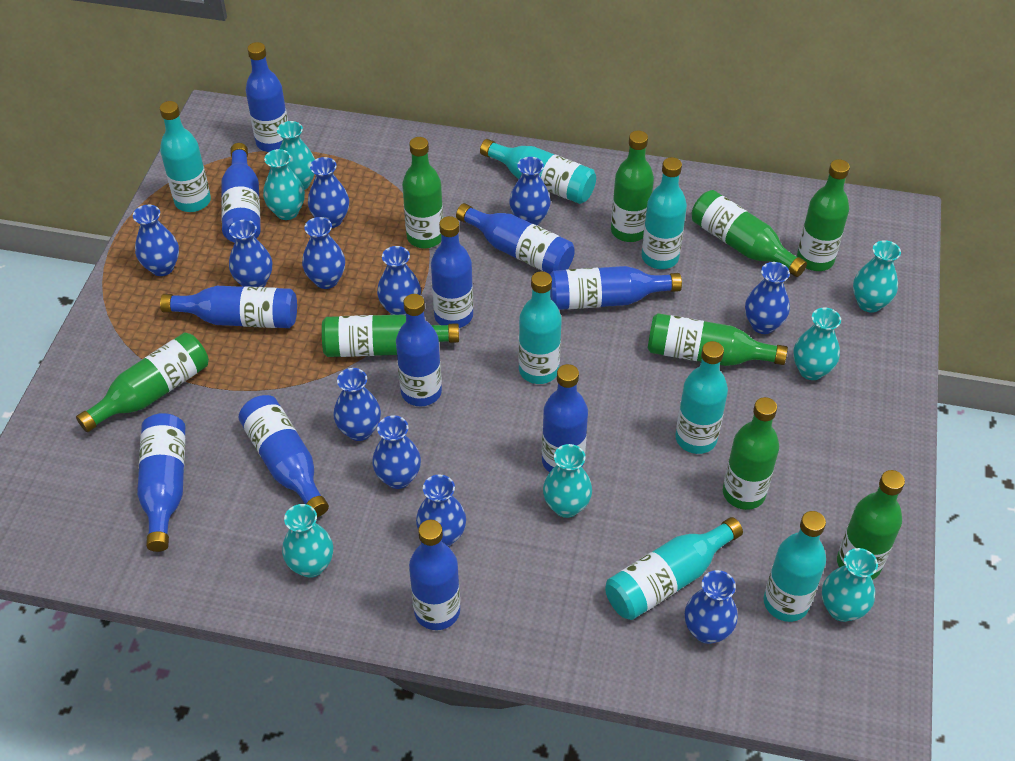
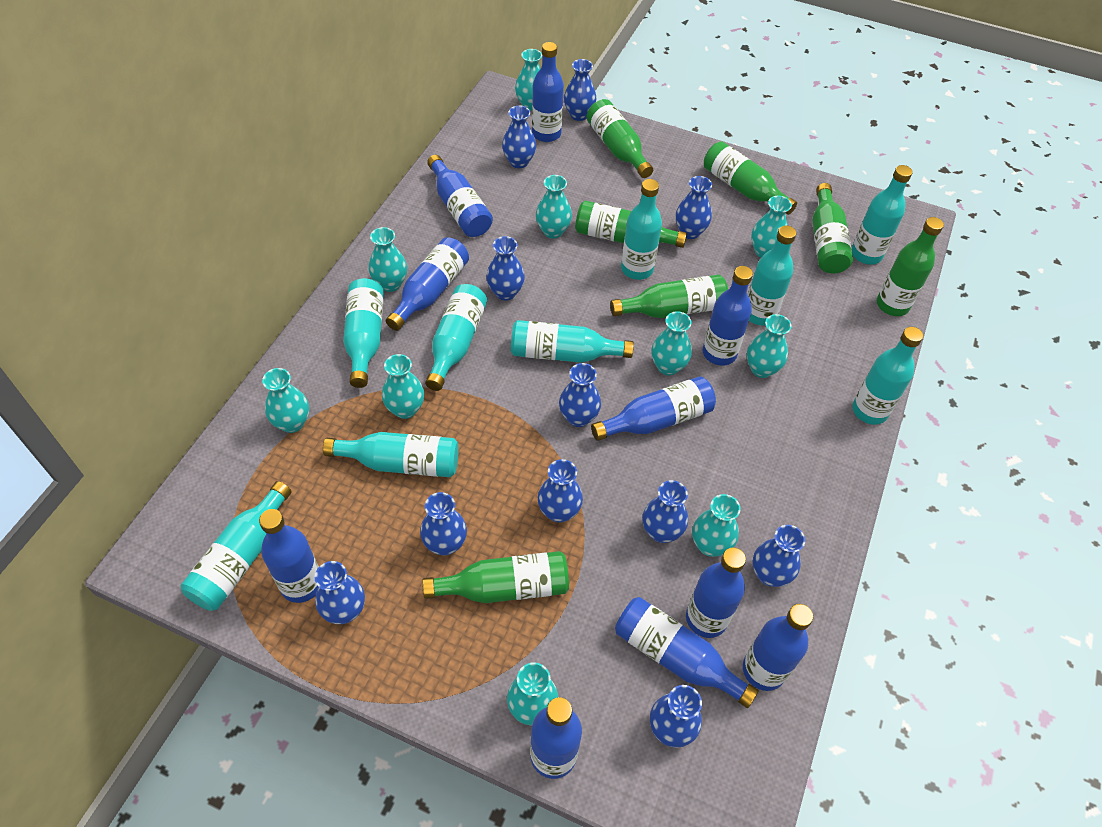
blue bottle: 11 -> 10
green bottle: 9 -> 7
turquoise bottle: 7 -> 9
turquoise vase: 7 -> 10

